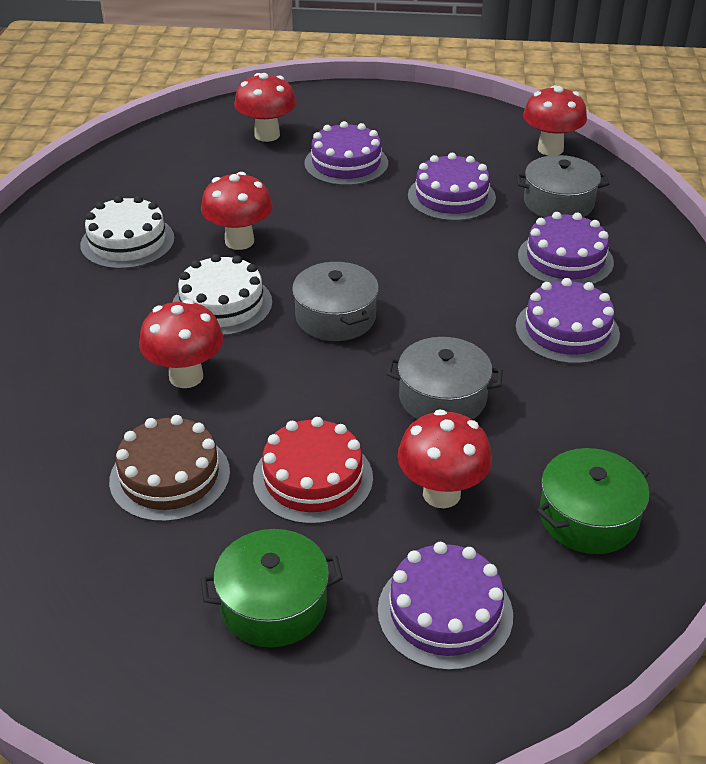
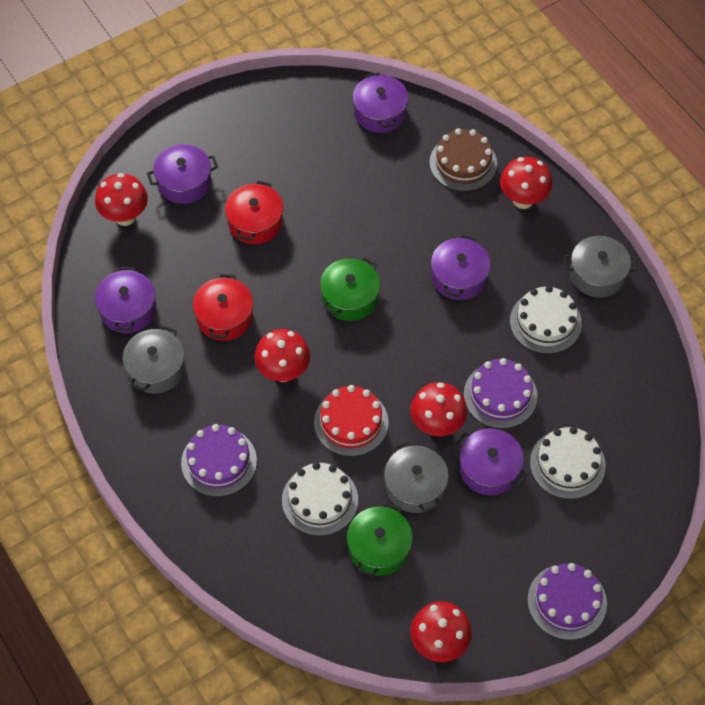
purple cake: 5 -> 3
purple pot: 0 -> 5
red pot: 0 -> 2
white cake: 2 -> 3

